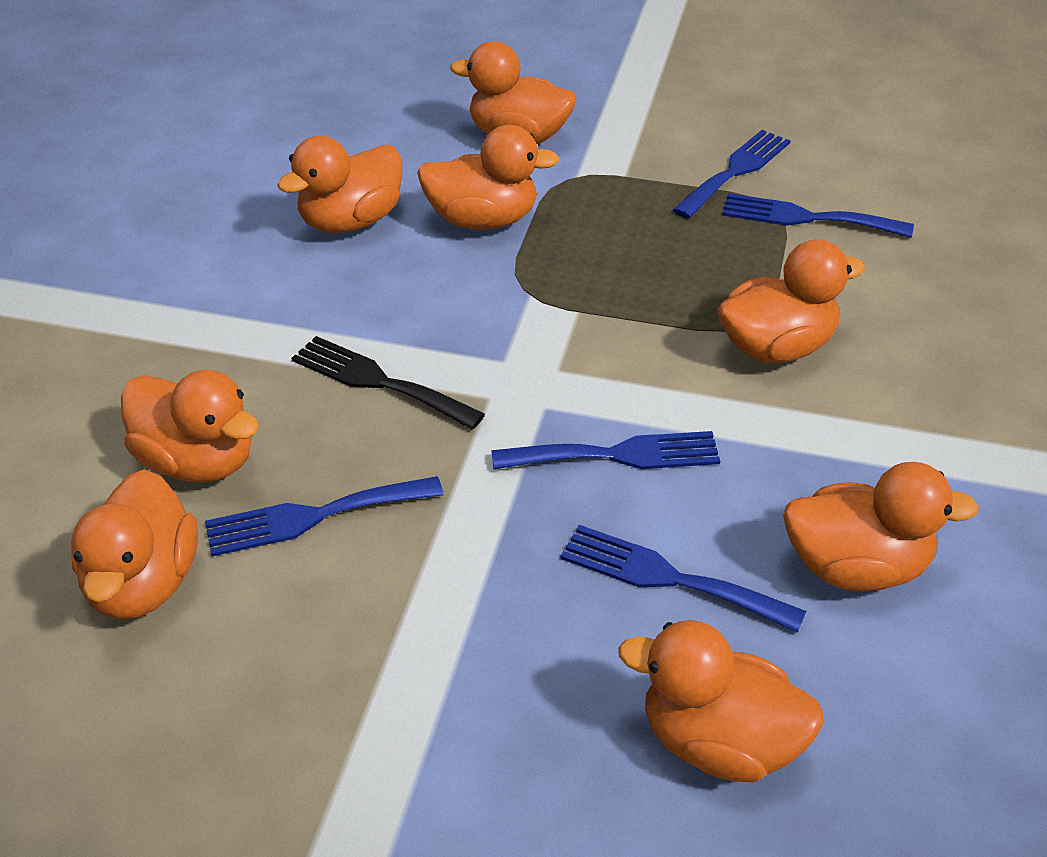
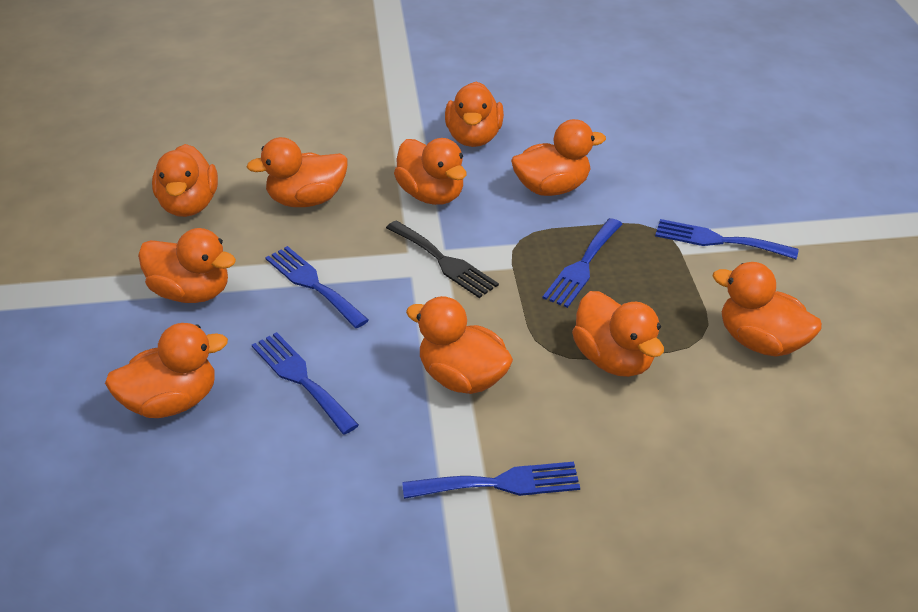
orange duck: 8 -> 10

